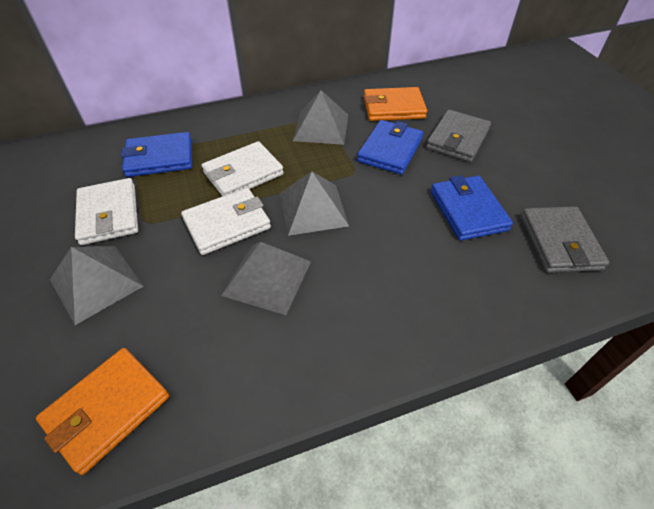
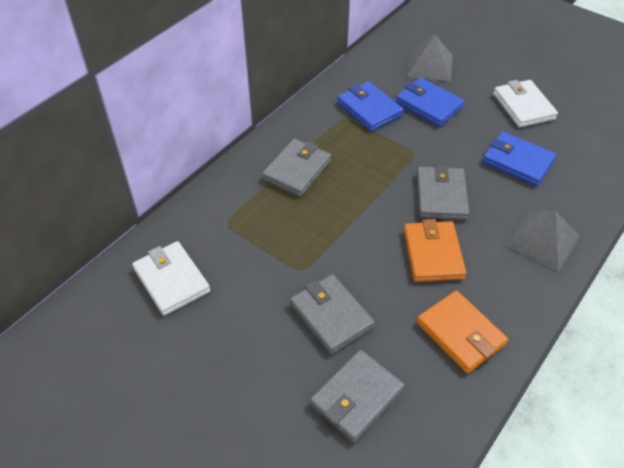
grey pyramid: 4 -> 2
grey wallet: 2 -> 4
white wallet: 3 -> 2

